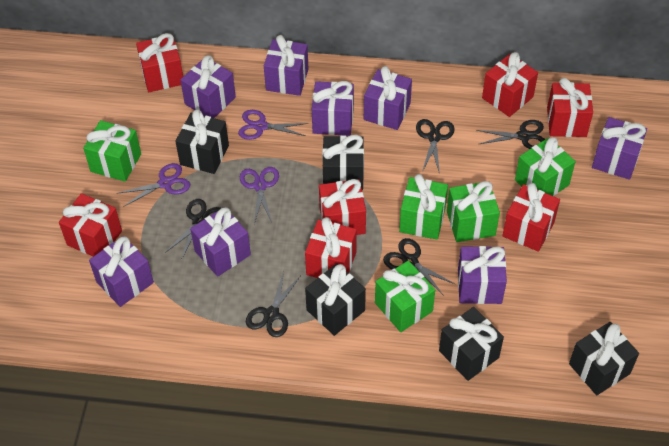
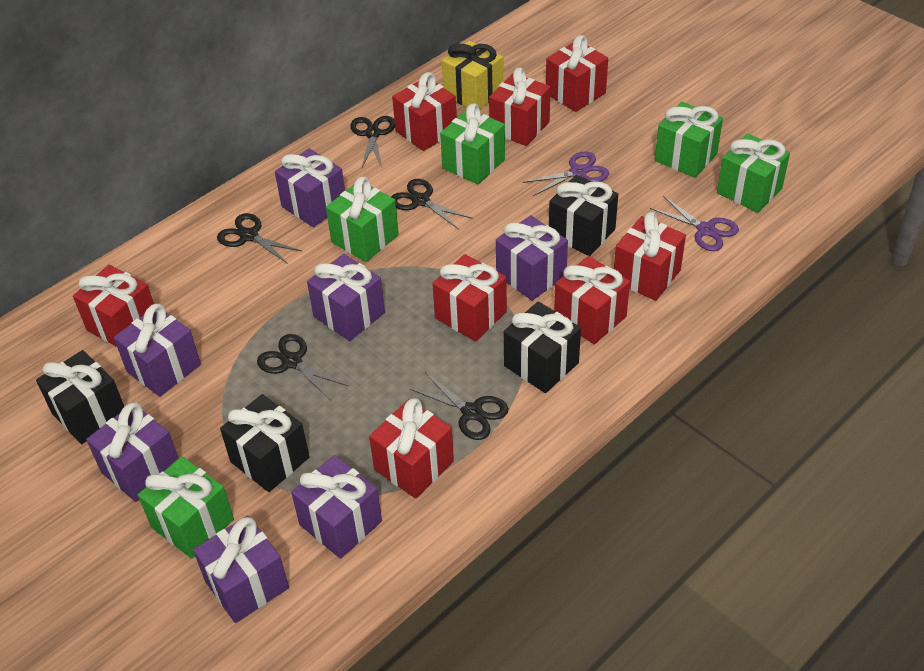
black gift: 5 -> 4
purple gift: 8 -> 7
purple scissors: 3 -> 2
red gift: 7 -> 8
yellow gift: 0 -> 1

